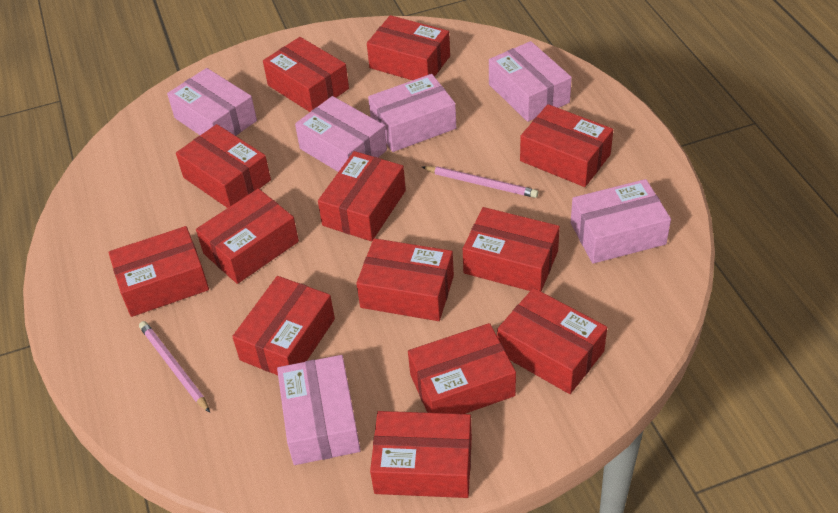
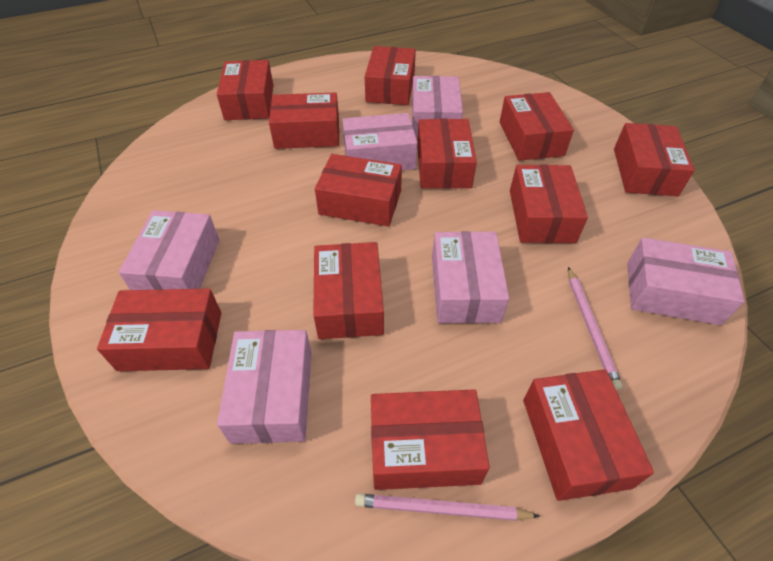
red box: 13 -> 12

